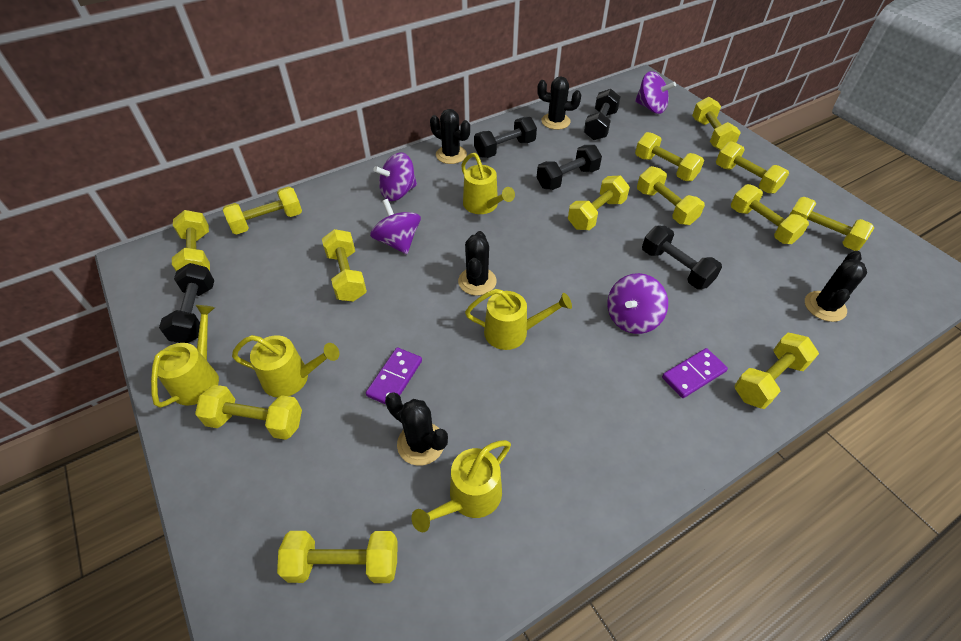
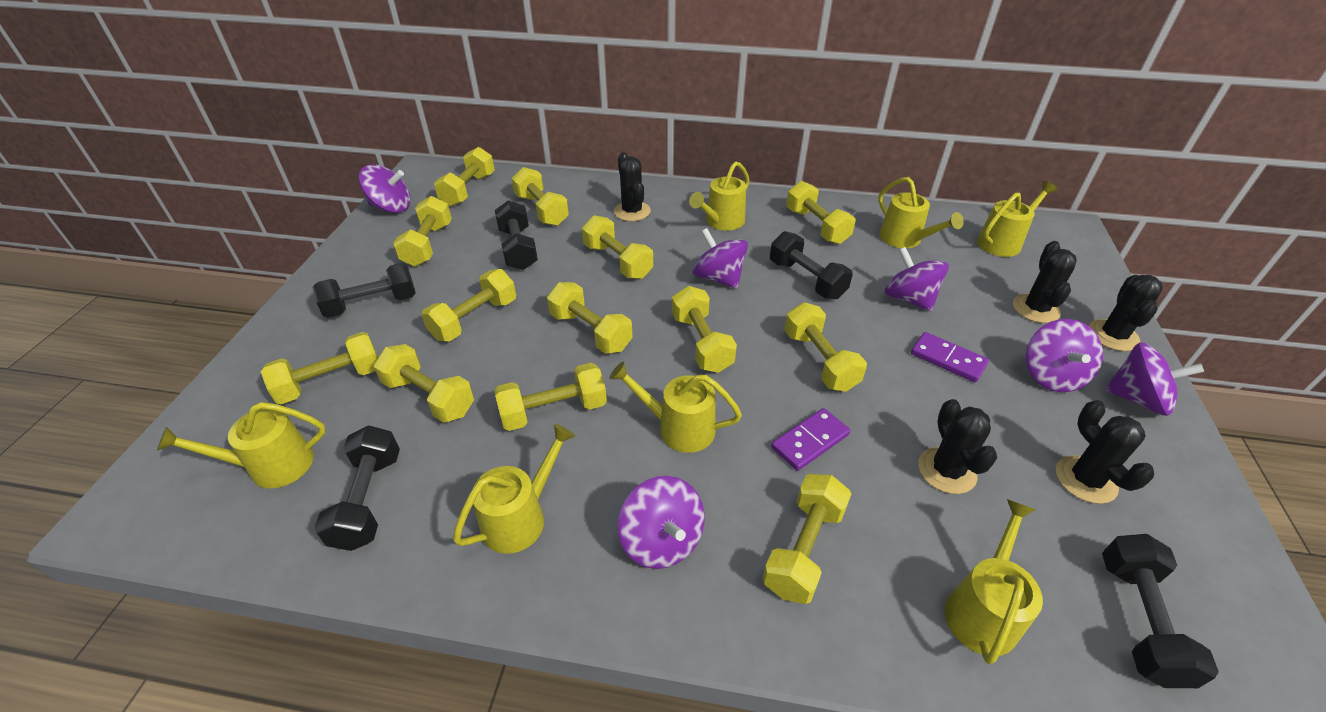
purple spinning top: 4 -> 6
yellow watering can: 5 -> 7

